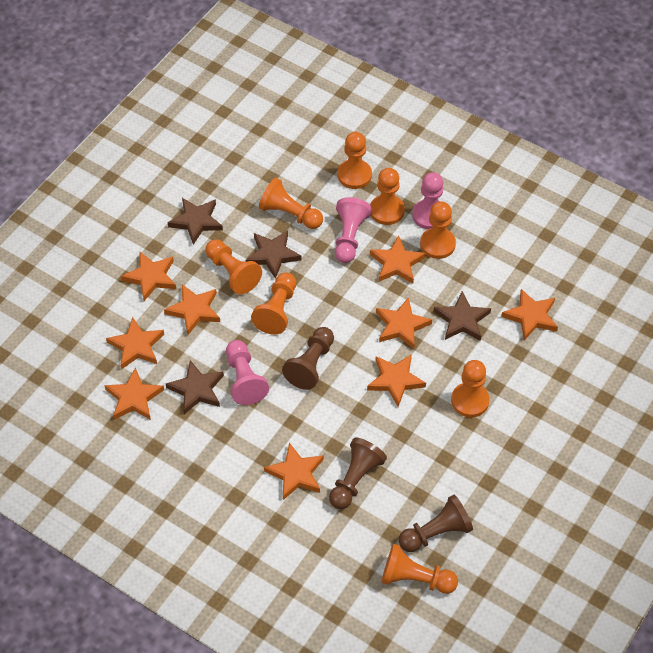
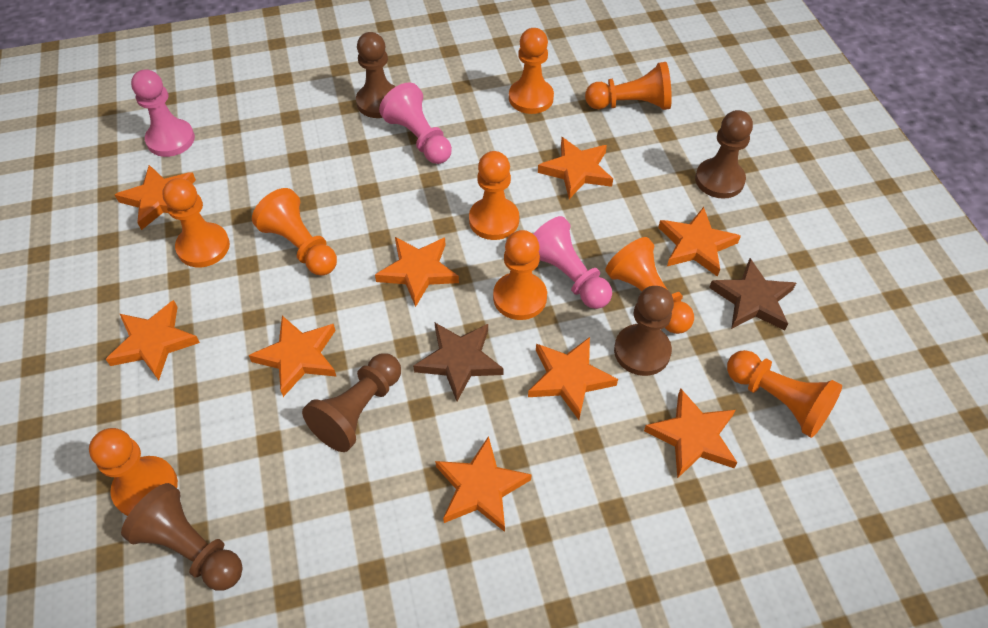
brown pawn: 3 -> 5
brown star: 4 -> 2
orange pawn: 8 -> 9

